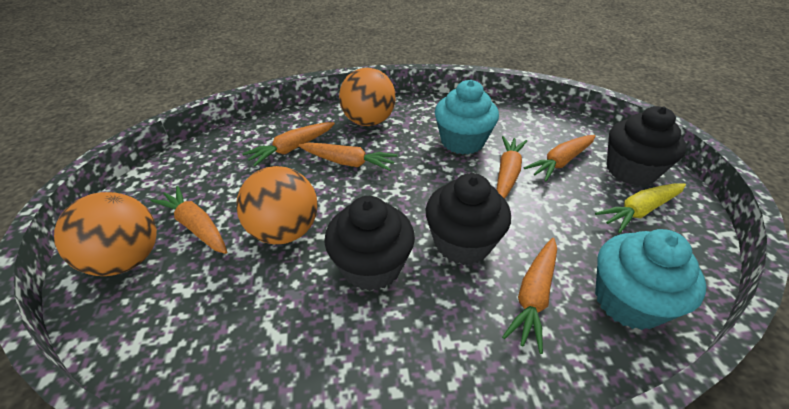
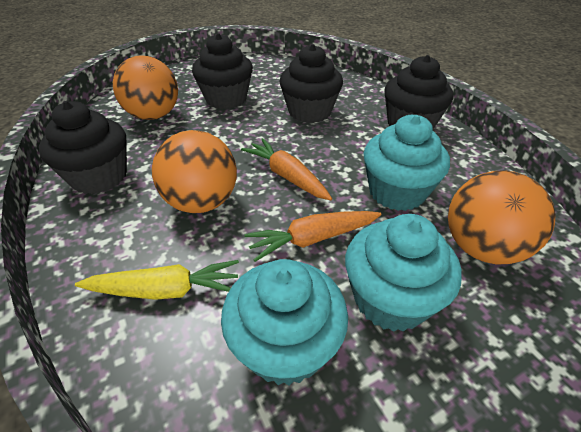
black cupcake: 3 -> 4
orange carrot: 6 -> 2
turquoise cupcake: 2 -> 3

